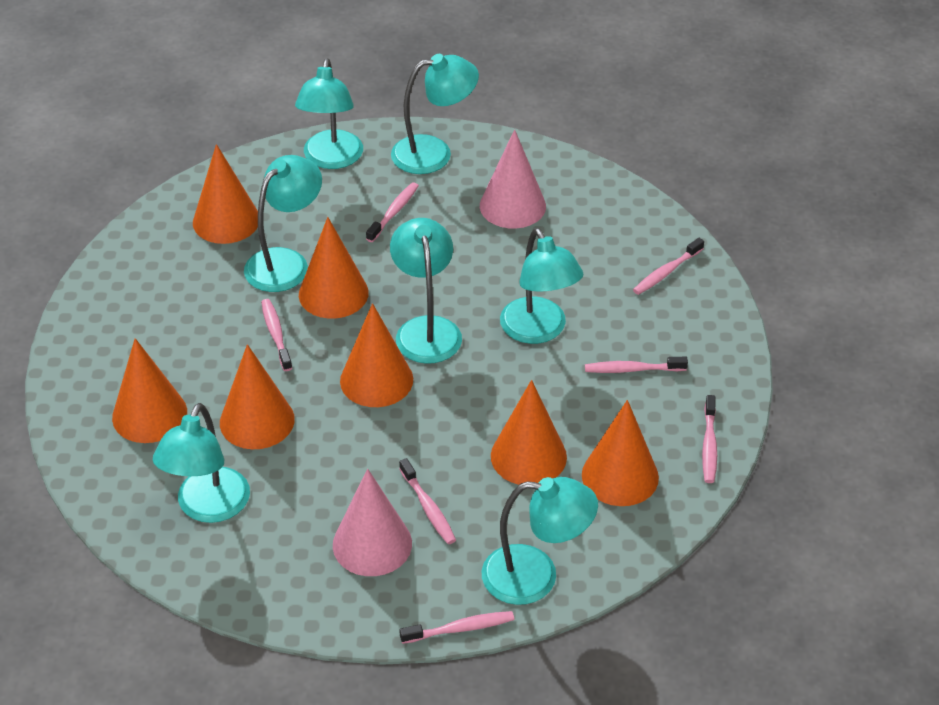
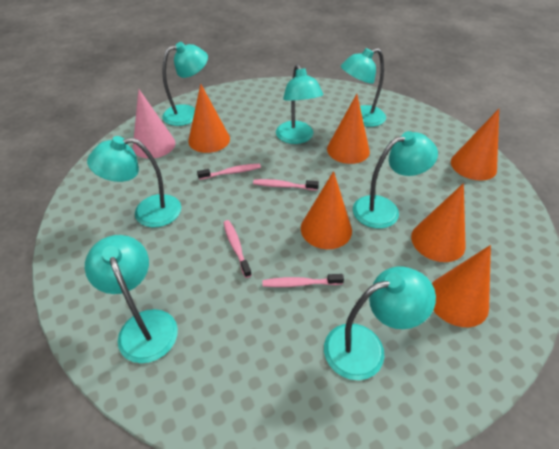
orange cone: 7 -> 6
pink cone: 2 -> 1
pink toothbrush: 7 -> 4

